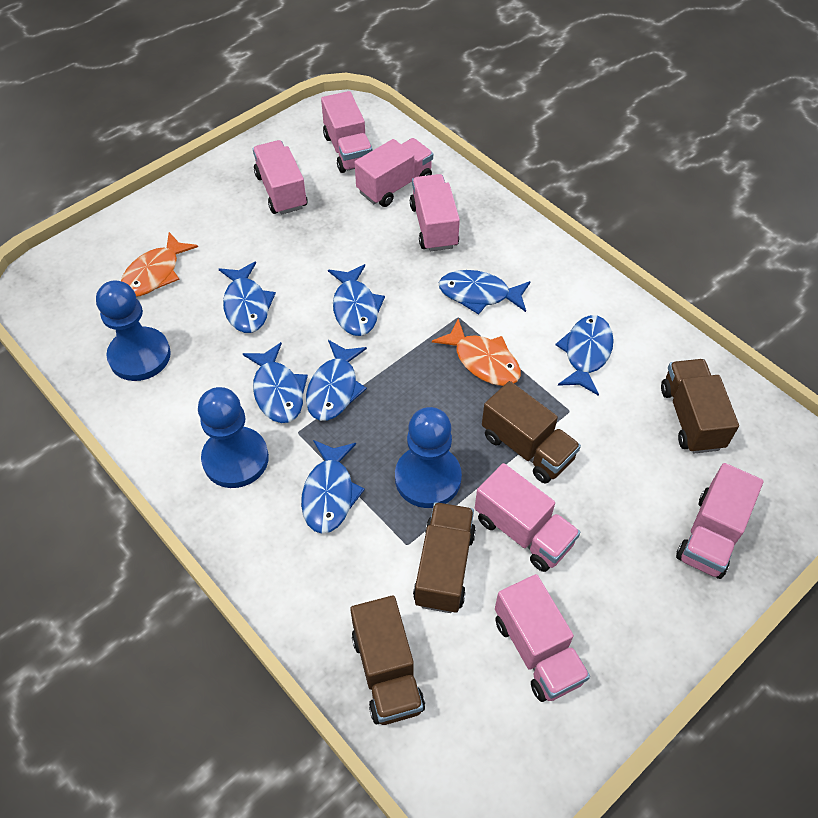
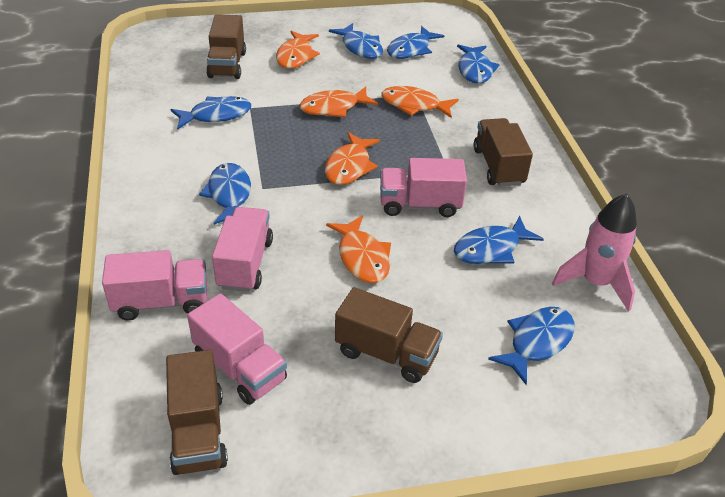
blue pawn: 3 -> 0
orange fish: 2 -> 5
pink rocket: 0 -> 1
pink truck: 7 -> 4

